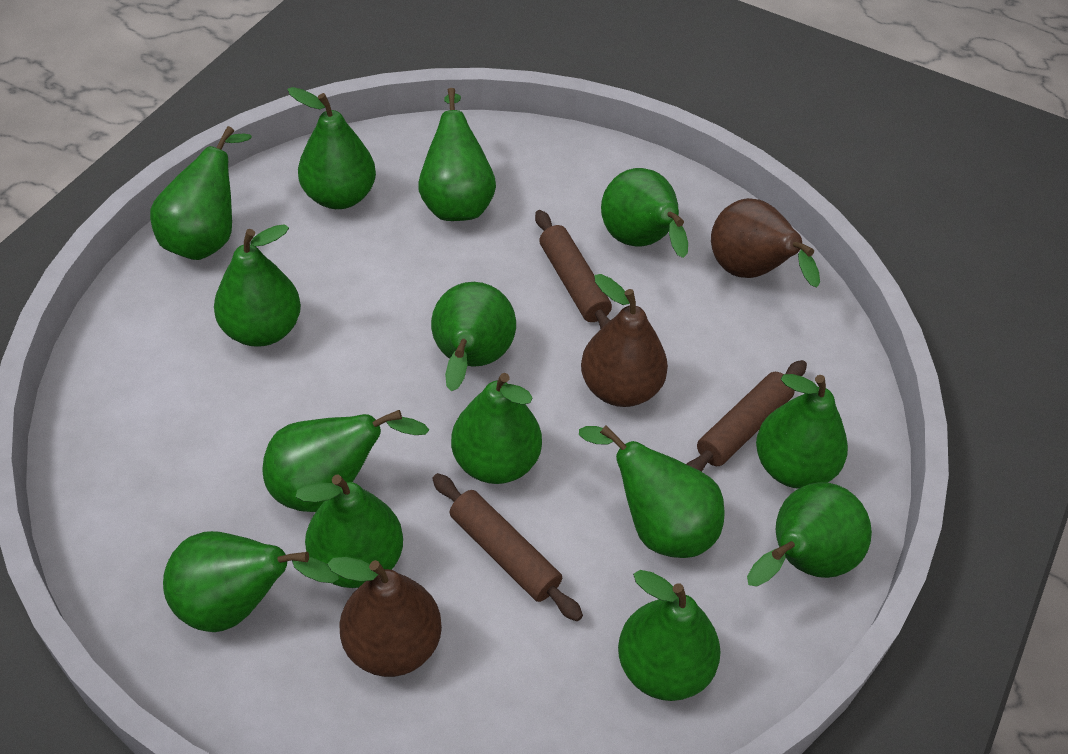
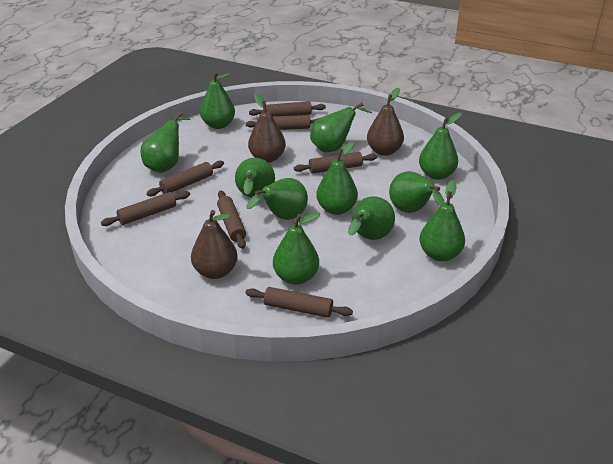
brown rolling pin: 3 -> 7
green pear: 14 -> 11

